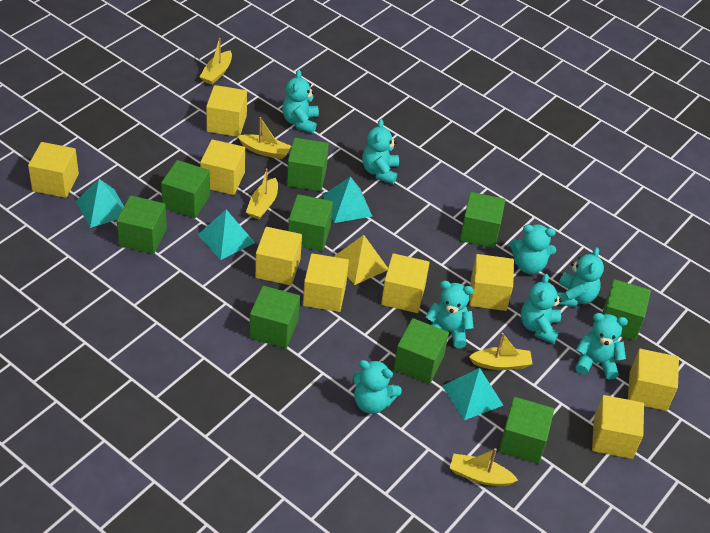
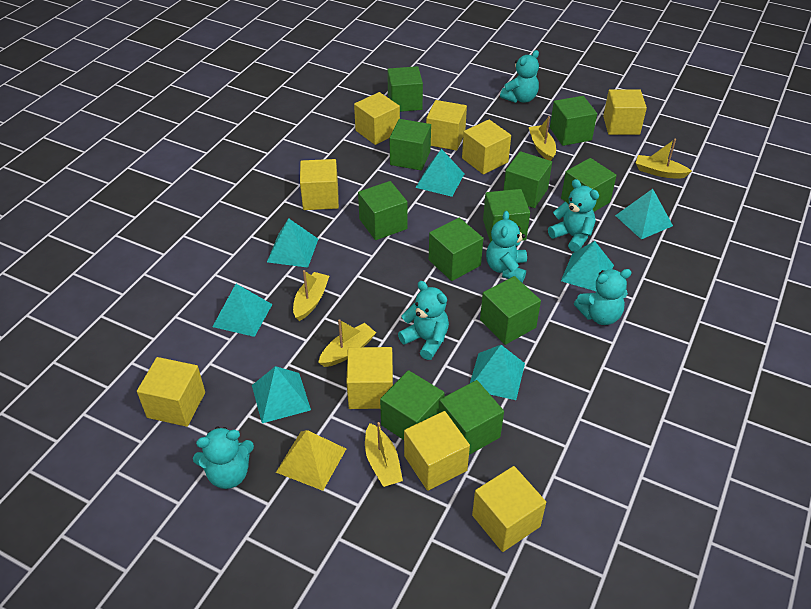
green cube: 9 -> 11
turquoise pyramid: 4 -> 7
turquoise teddy bear: 8 -> 6

